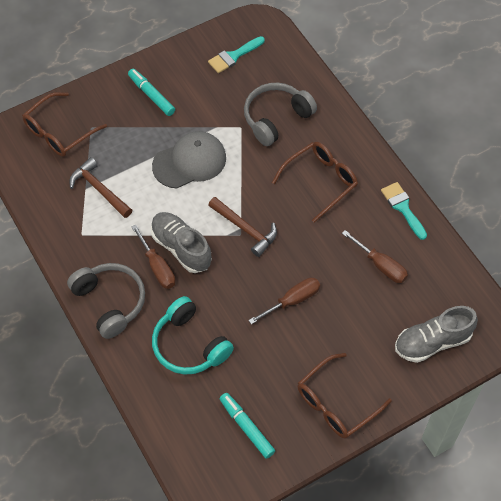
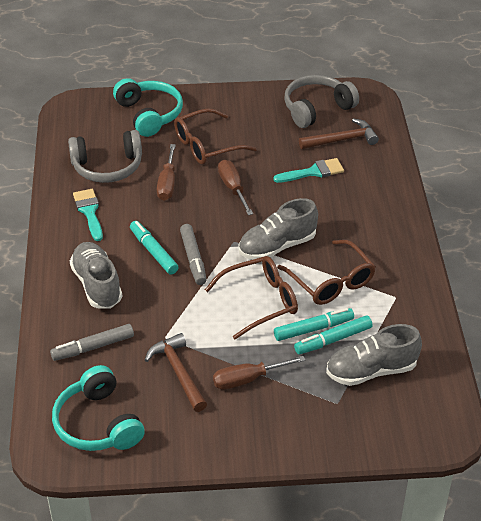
grey cap: 1 -> 0
grey marker: 0 -> 2
grey shoe: 2 -> 3
turquoise headphones: 1 -> 2
turquoise marker: 2 -> 3

